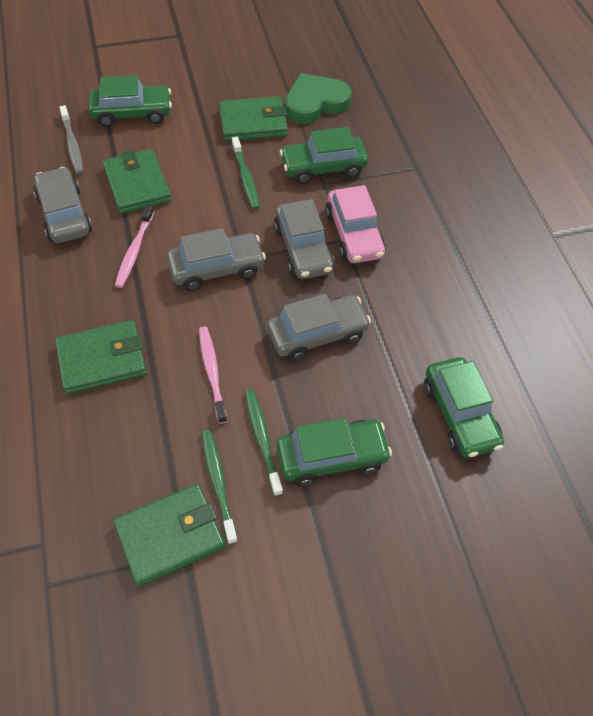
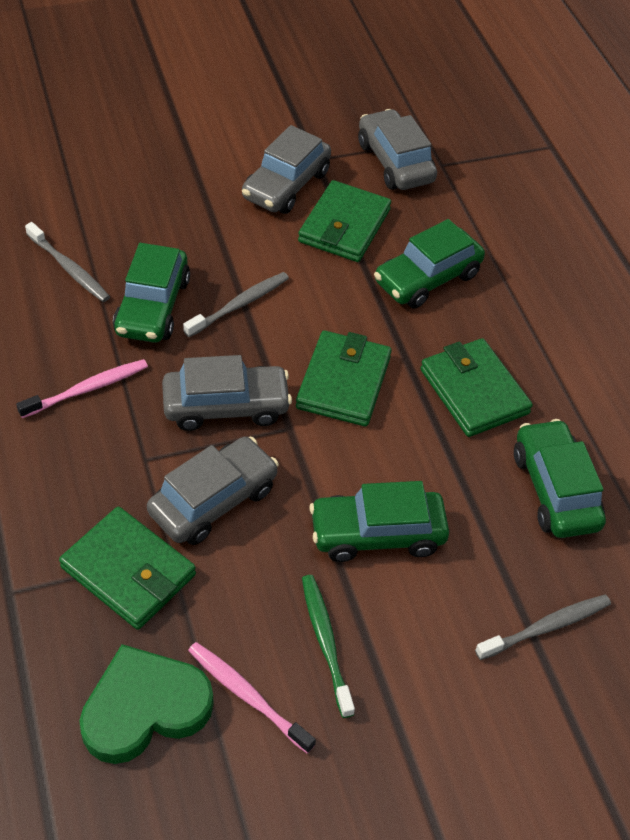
green toothbrush: 3 -> 1
grey toothbrush: 1 -> 3
pink car: 1 -> 0

